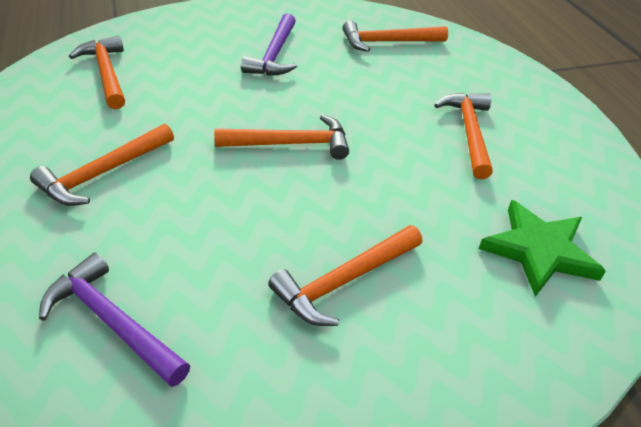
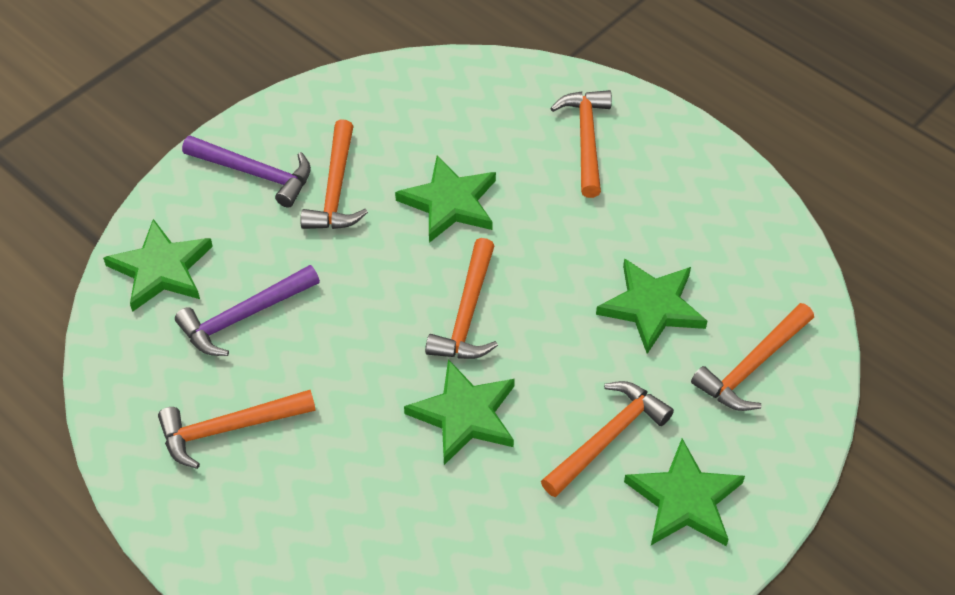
green star: 1 -> 5

